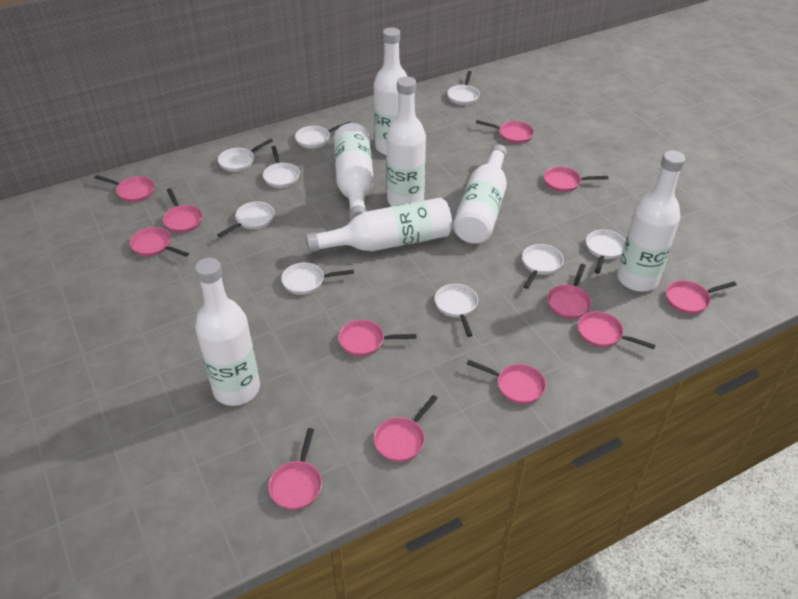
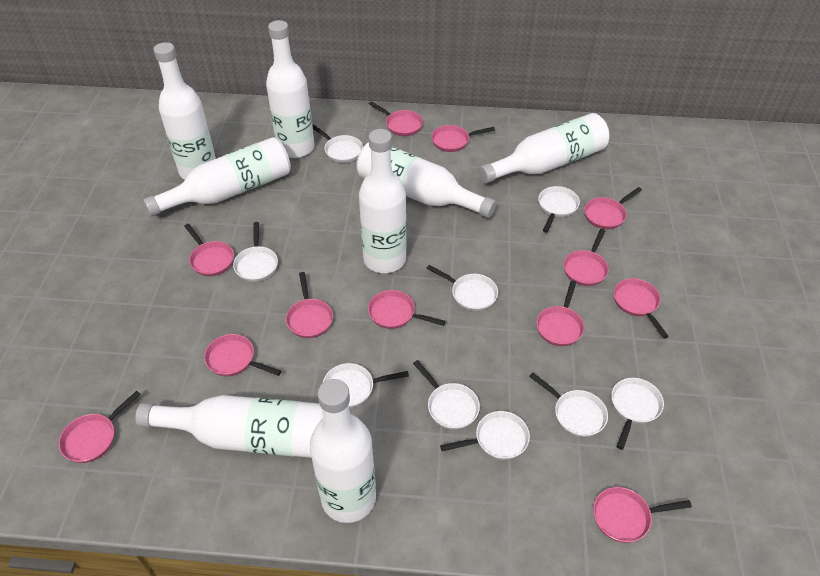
white bottle: 7 -> 8

